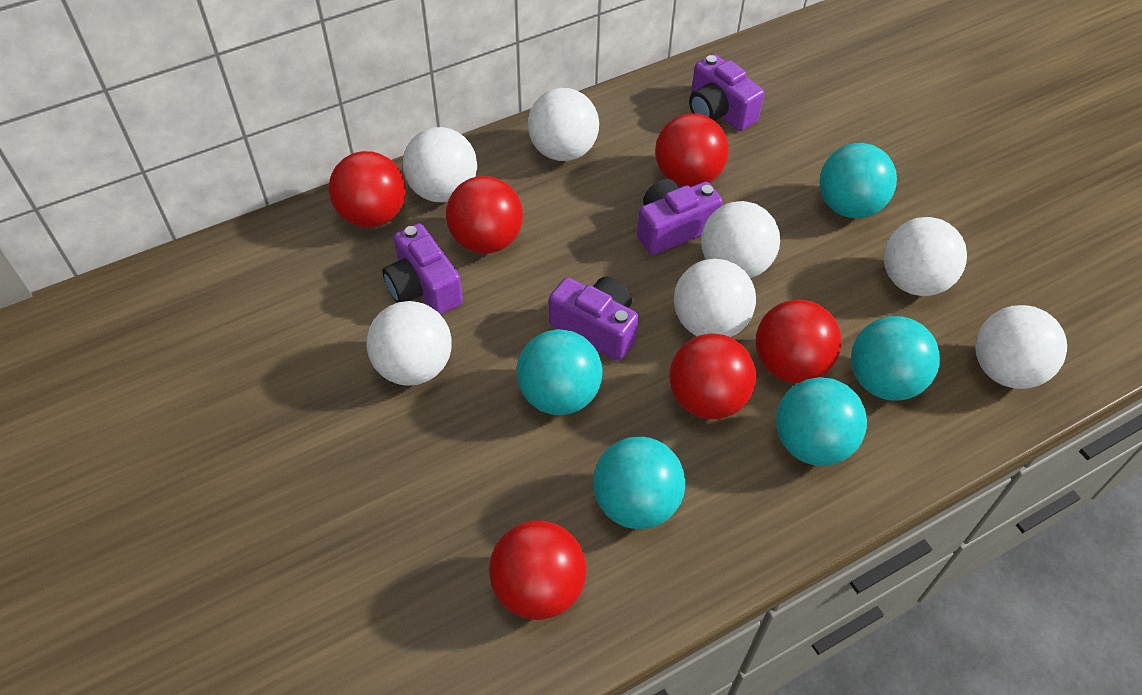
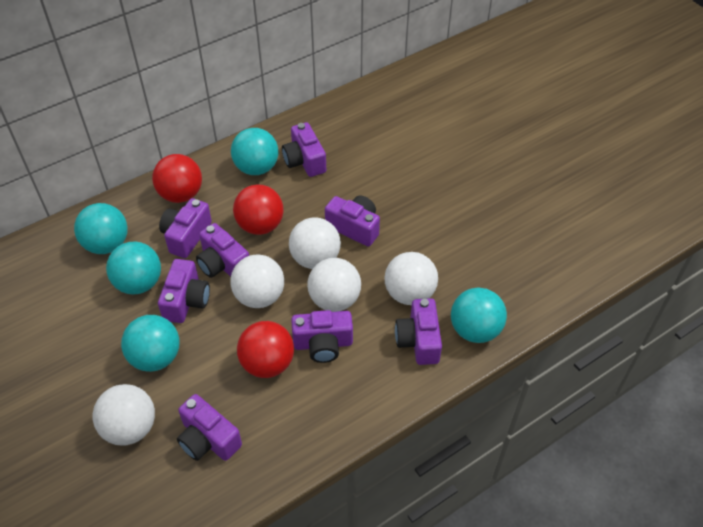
purple camera: 4 -> 8
red ball: 6 -> 3
white ball: 7 -> 5

